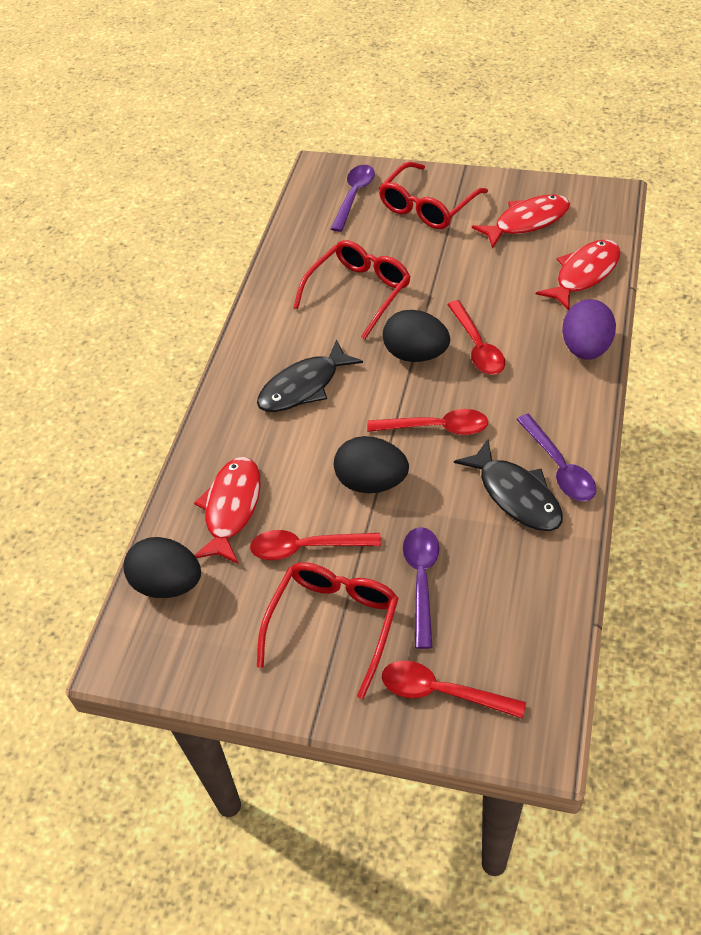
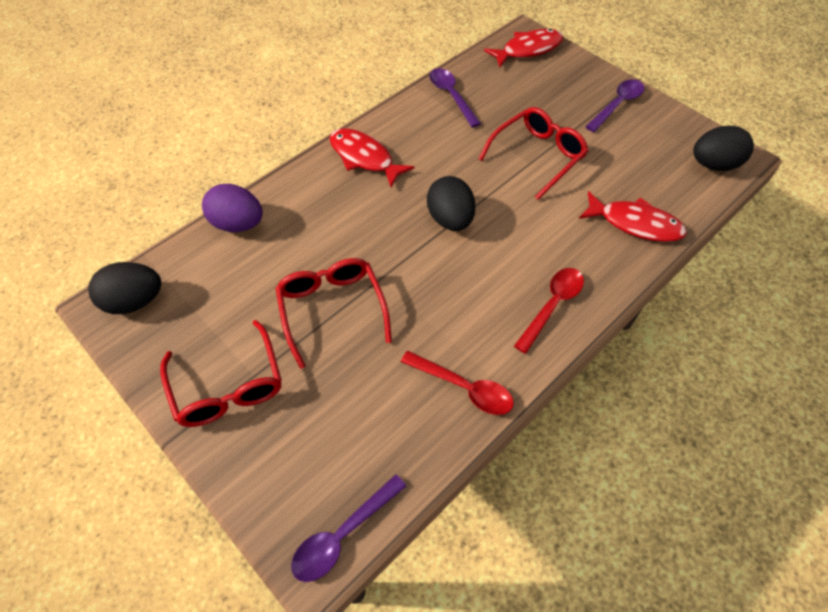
black fish: 2 -> 0
red spoon: 4 -> 2

